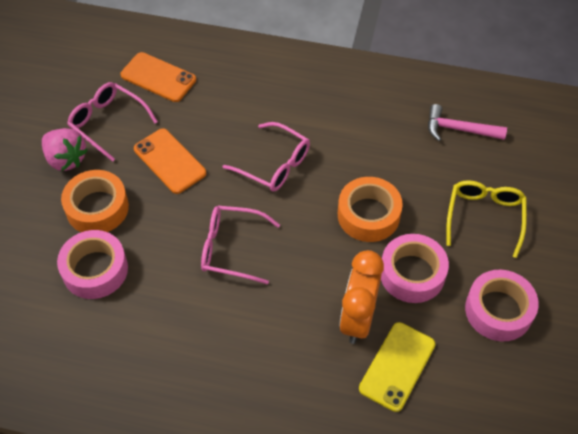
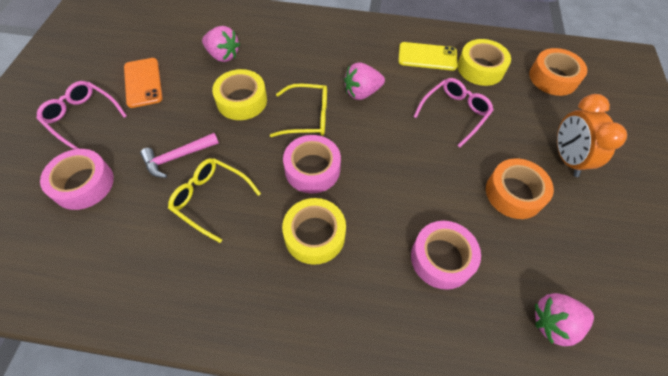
orange phone: 2 -> 1
pink glasses: 3 -> 2
pink strawberry: 1 -> 3
yellow glasses: 1 -> 2
yellow tape: 0 -> 3

